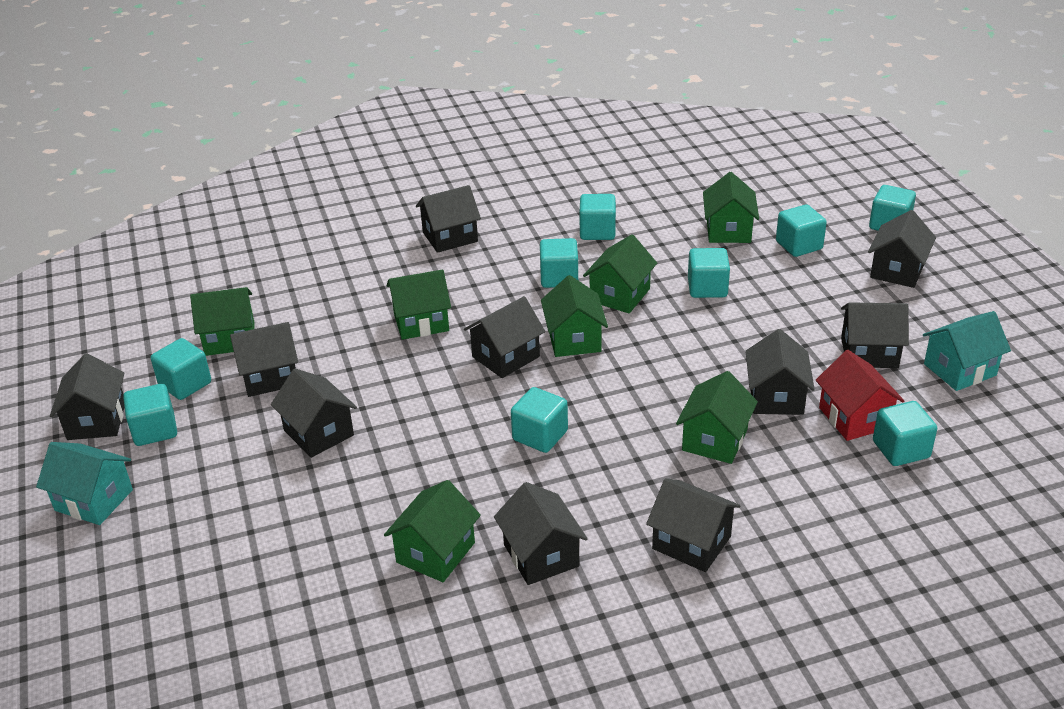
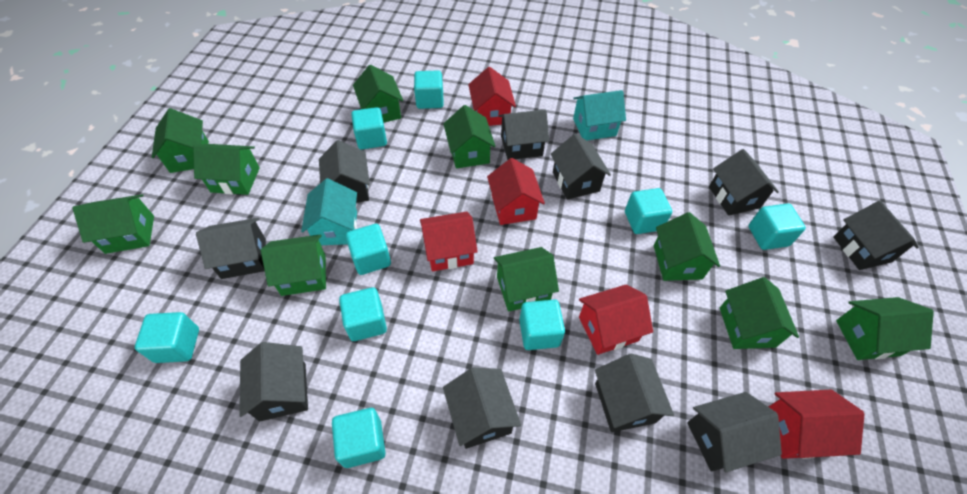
green house: 7 -> 10
red house: 1 -> 5

